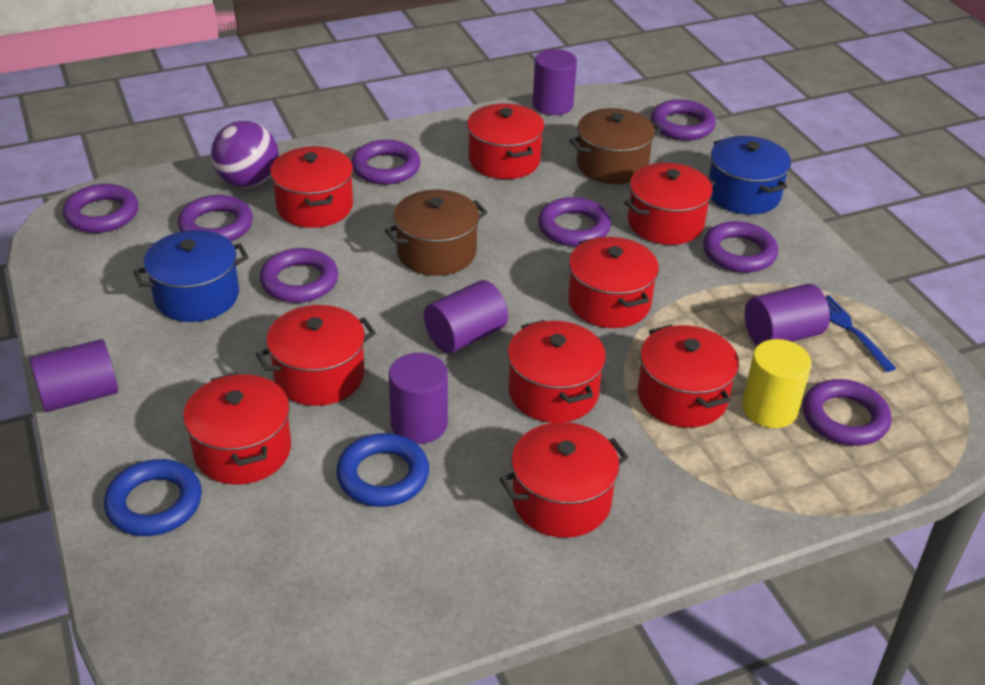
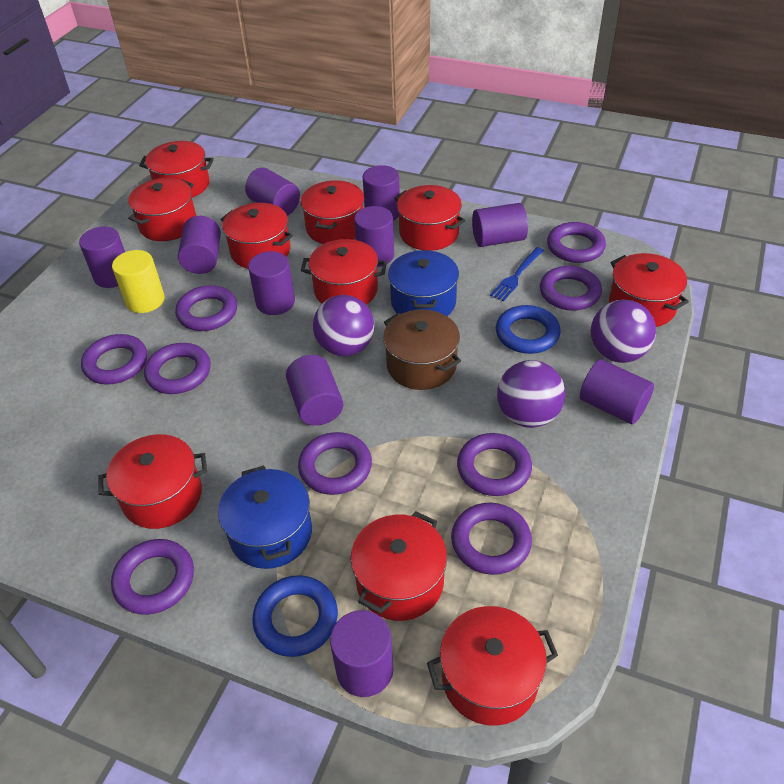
brown pot: 2 -> 1
purple ball: 1 -> 3
purple cylinder: 5 -> 10
purple ring: 8 -> 9
red pot: 9 -> 10

